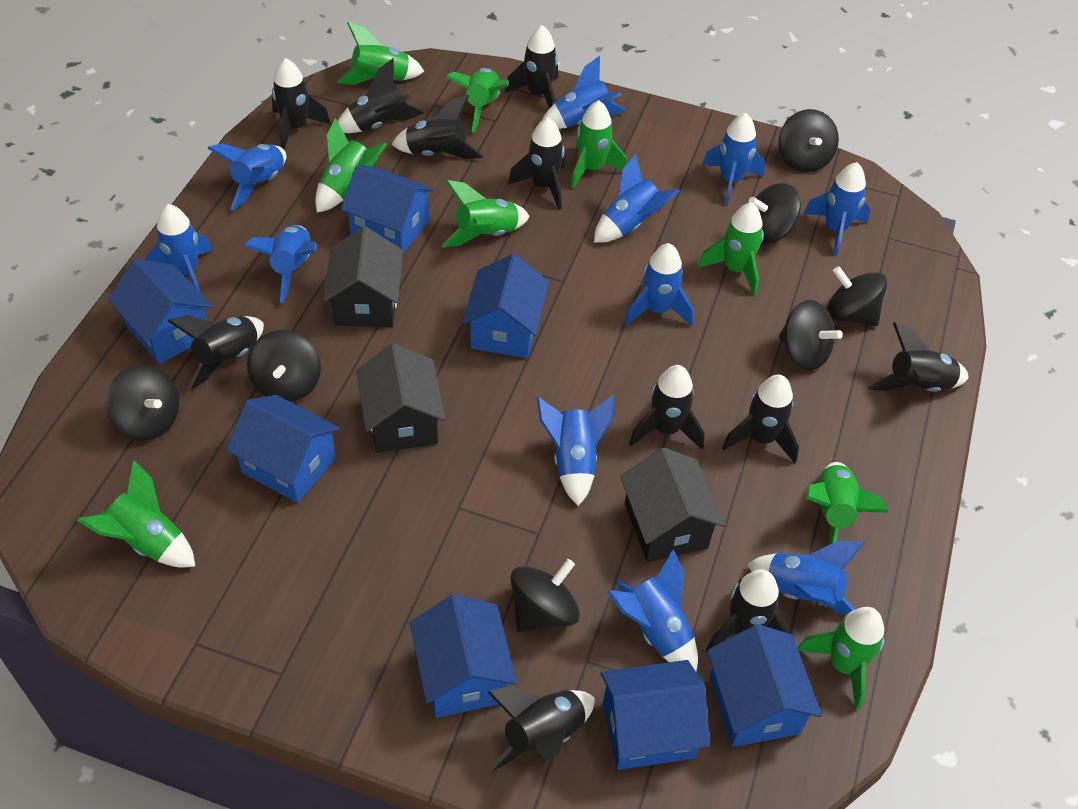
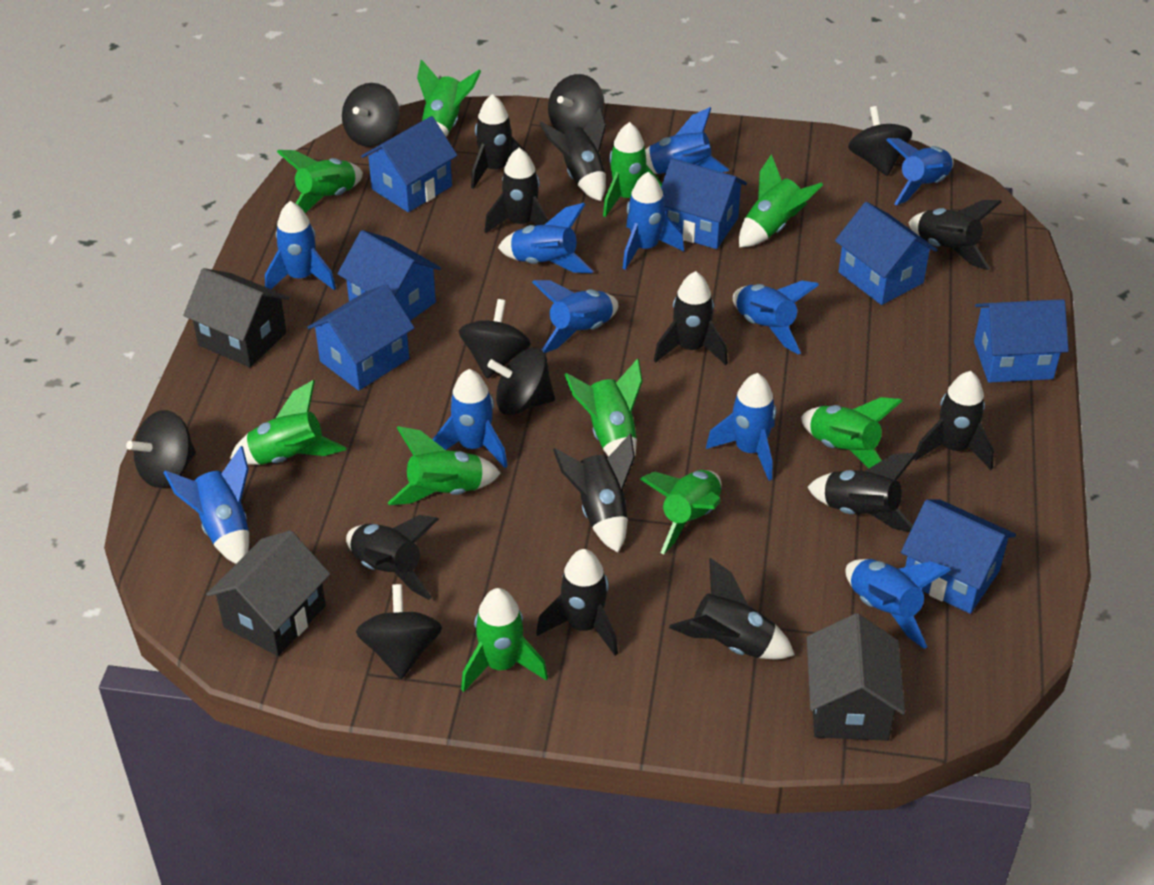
green rocket: 9 -> 10

